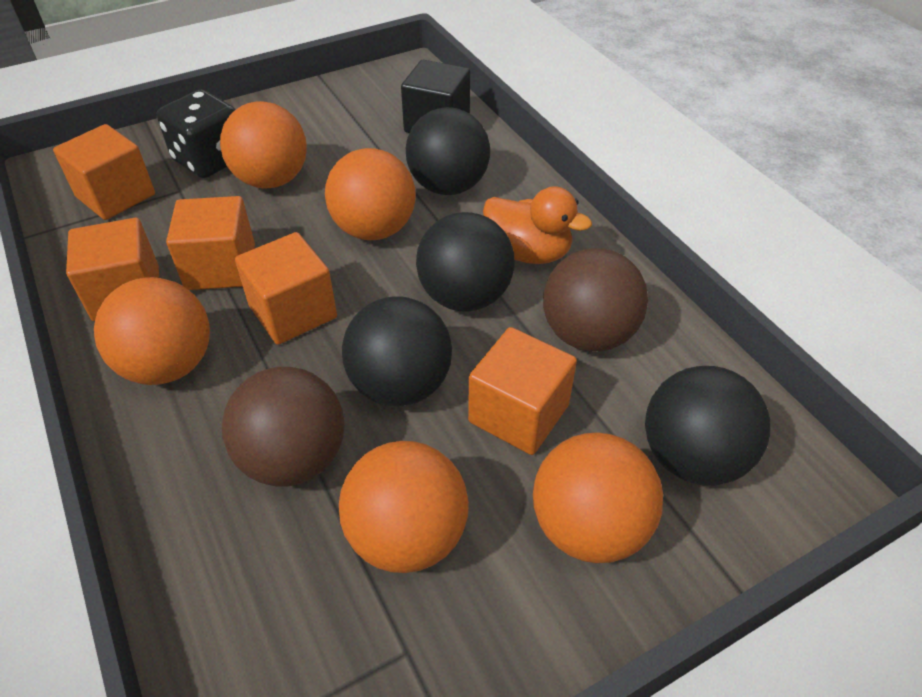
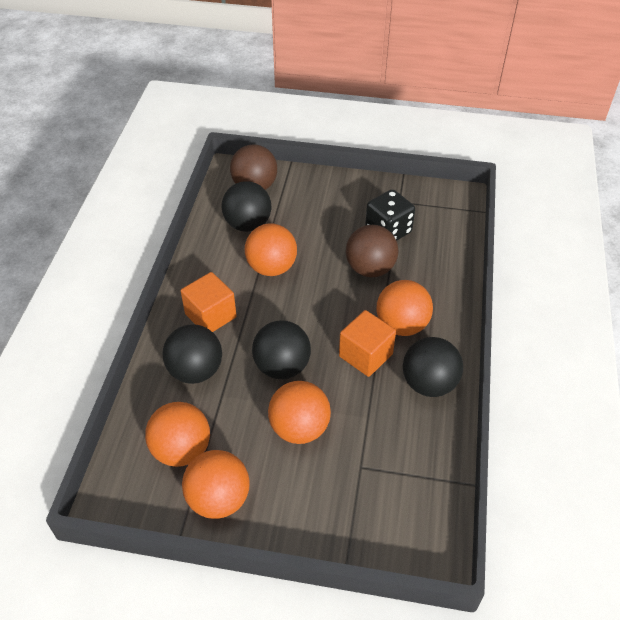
black cube: 1 -> 0
orange cube: 5 -> 2
orange duck: 1 -> 0

